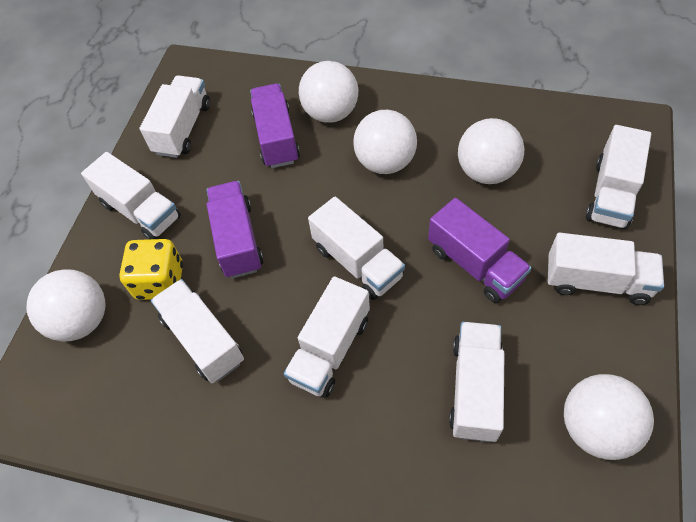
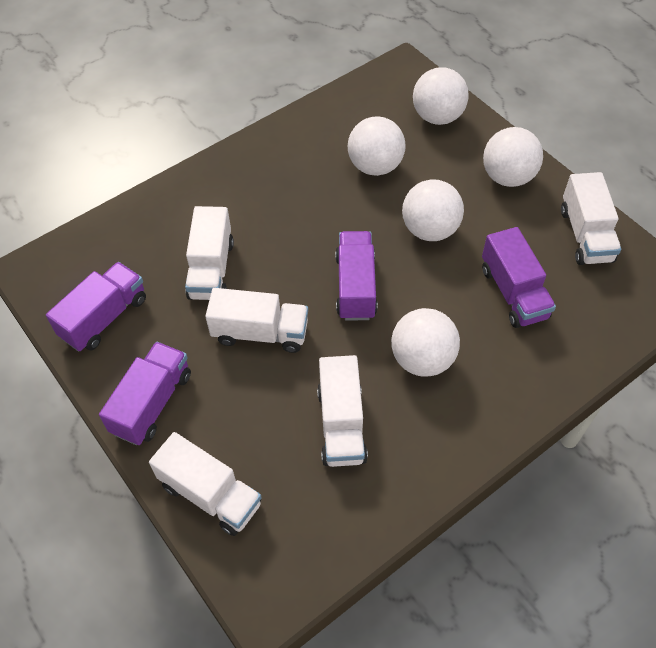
purple truck: 3 -> 4
white truck: 8 -> 5
yellow dice: 1 -> 0

